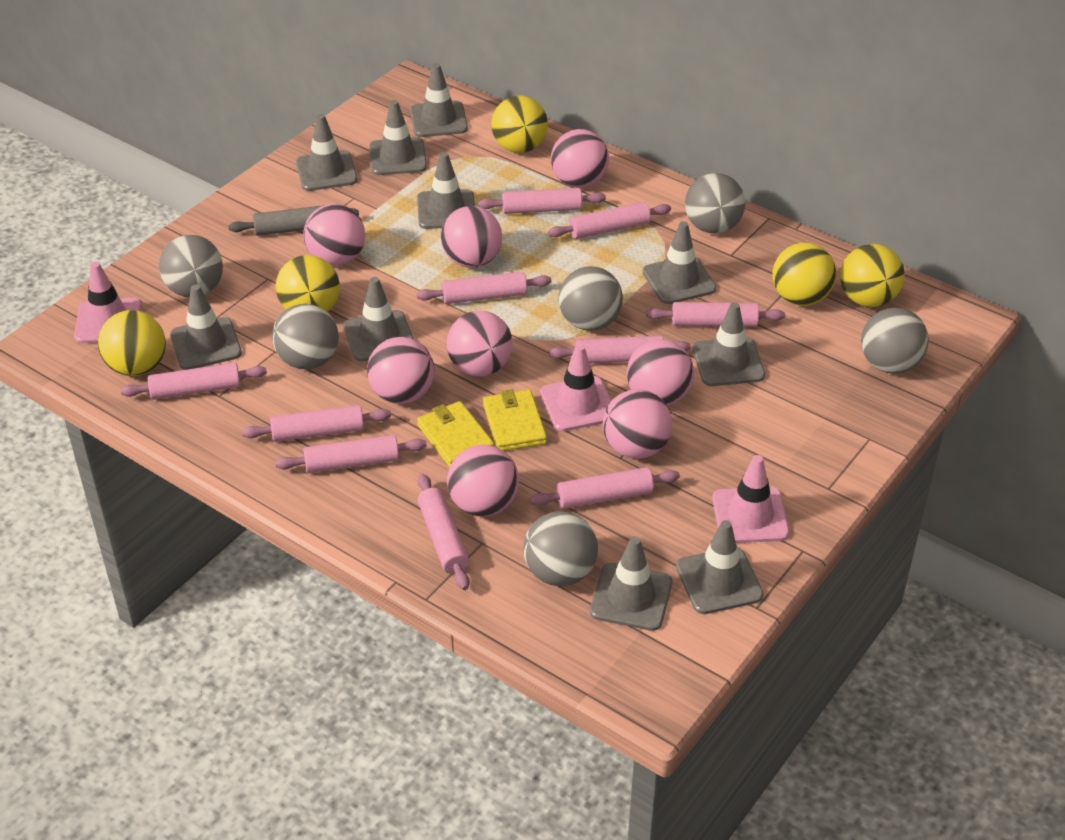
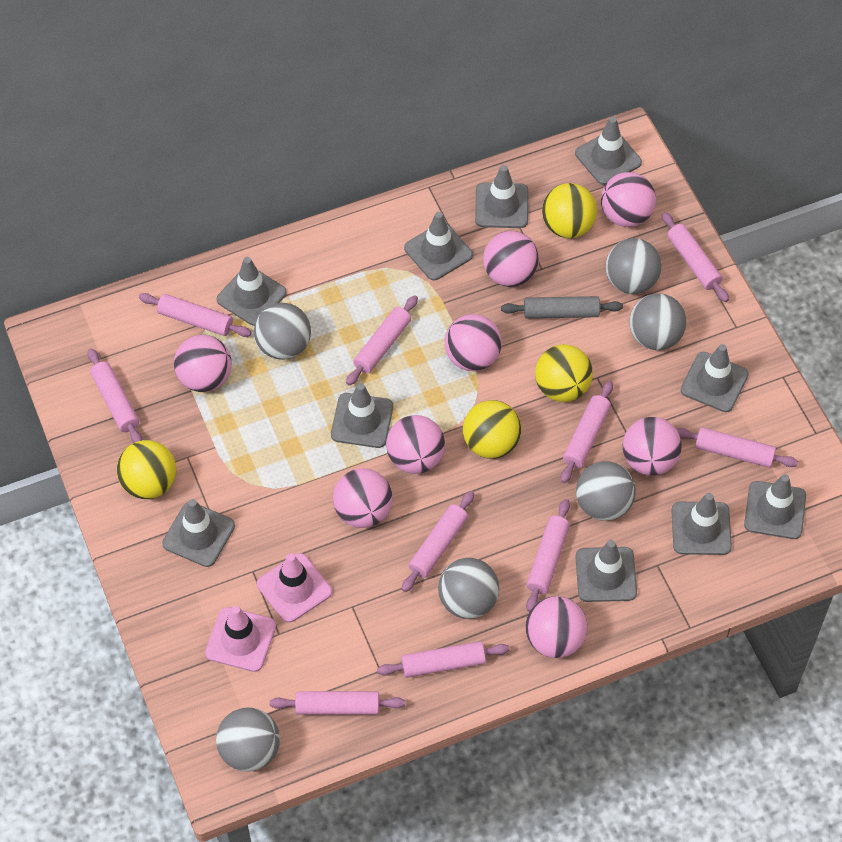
pink traffic cone: 3 -> 2
yellow ball: 5 -> 4
yellow wallet: 2 -> 0

